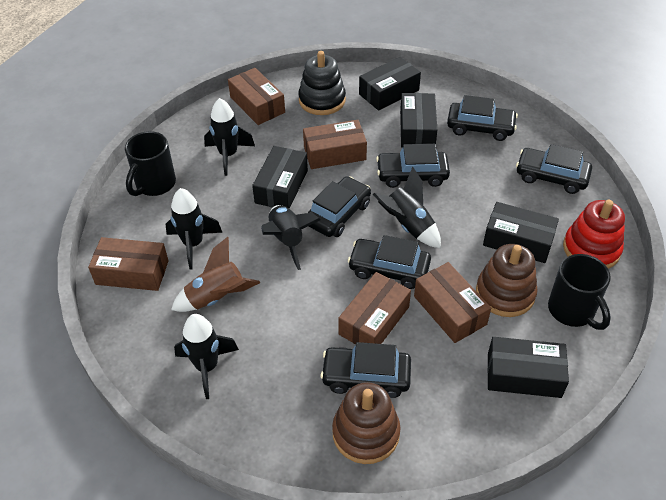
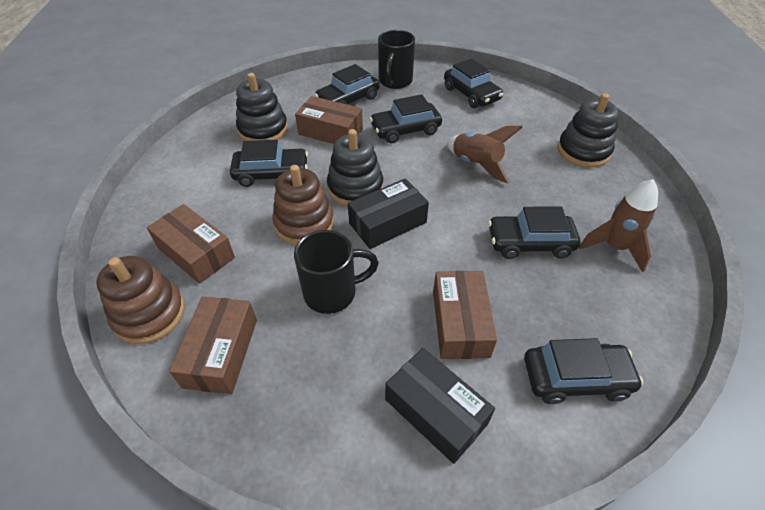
black box: 5 -> 2
black rocket: 5 -> 0
black stacking toy: 1 -> 3
brown box: 5 -> 4
brown rocket: 1 -> 2
red stacking toy: 1 -> 0

